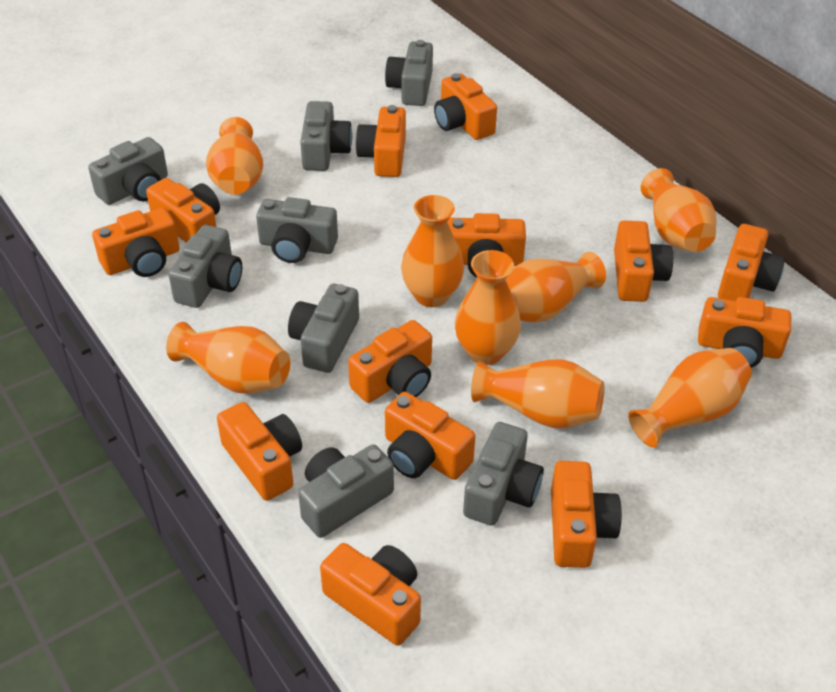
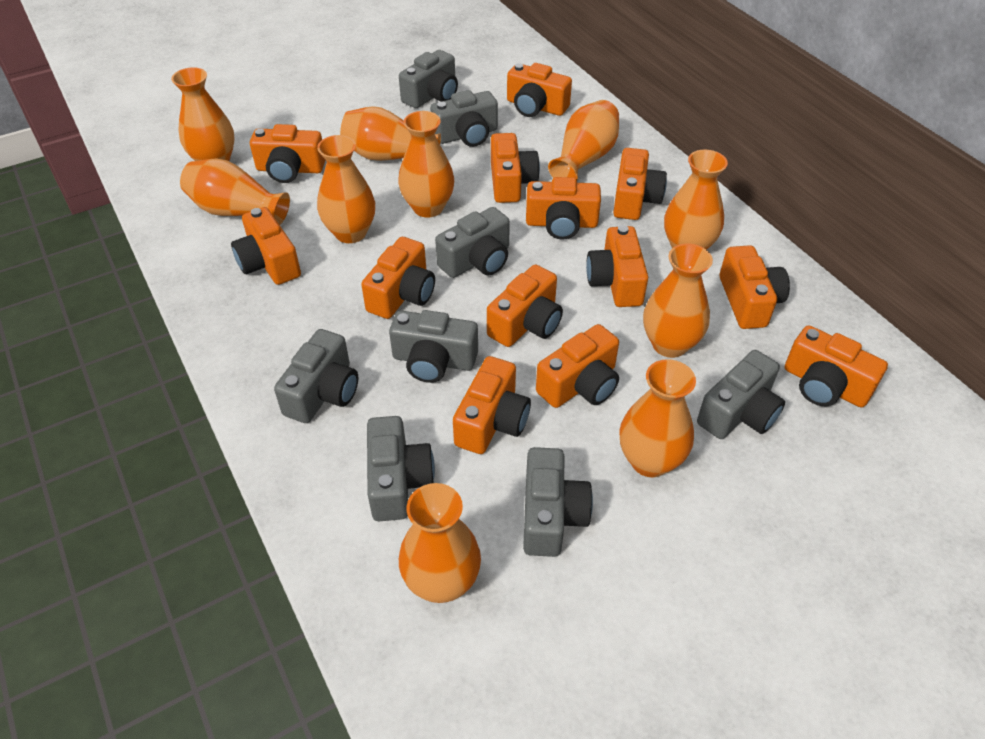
orange vase: 8 -> 10

